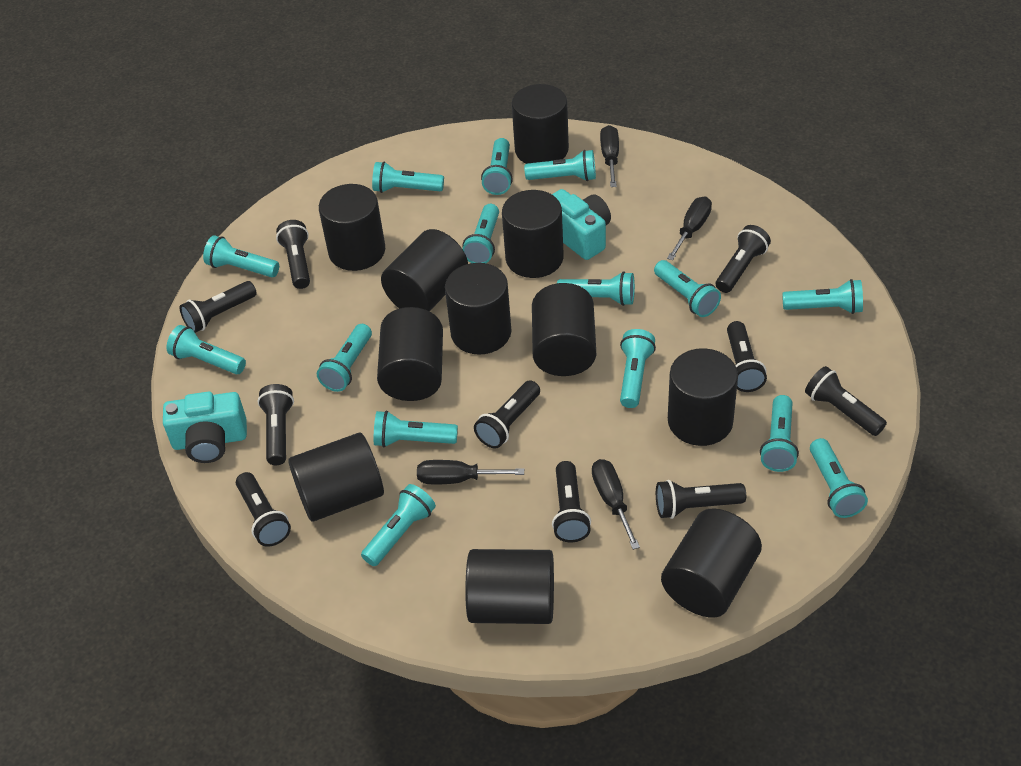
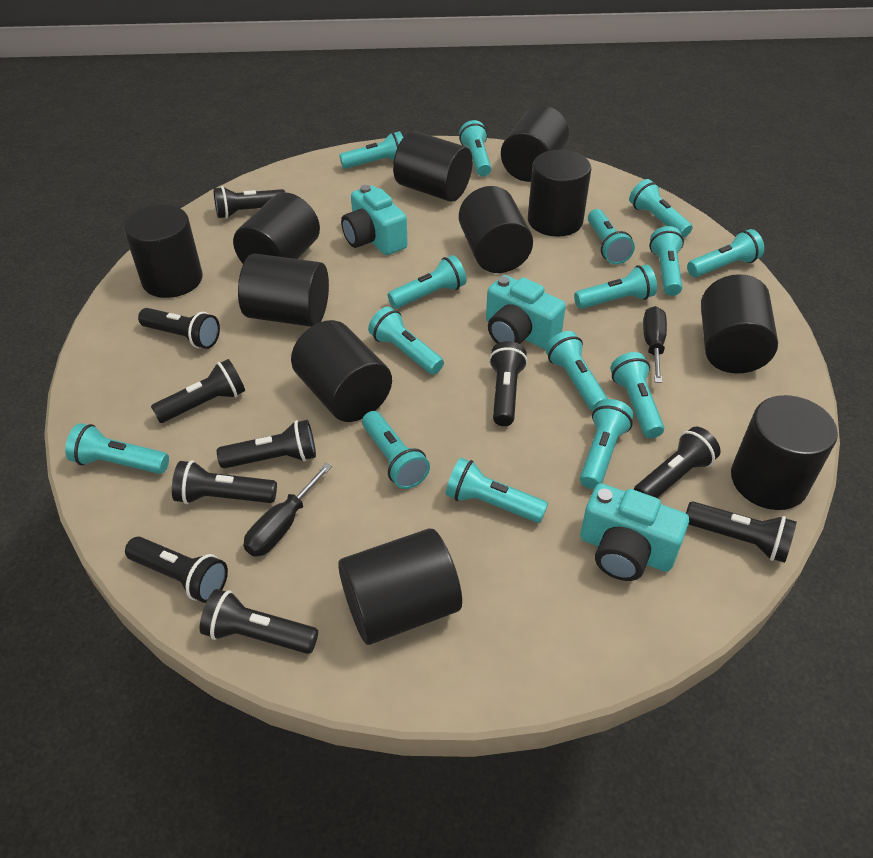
black screwdriver: 4 -> 2
turquoise camera: 2 -> 3

